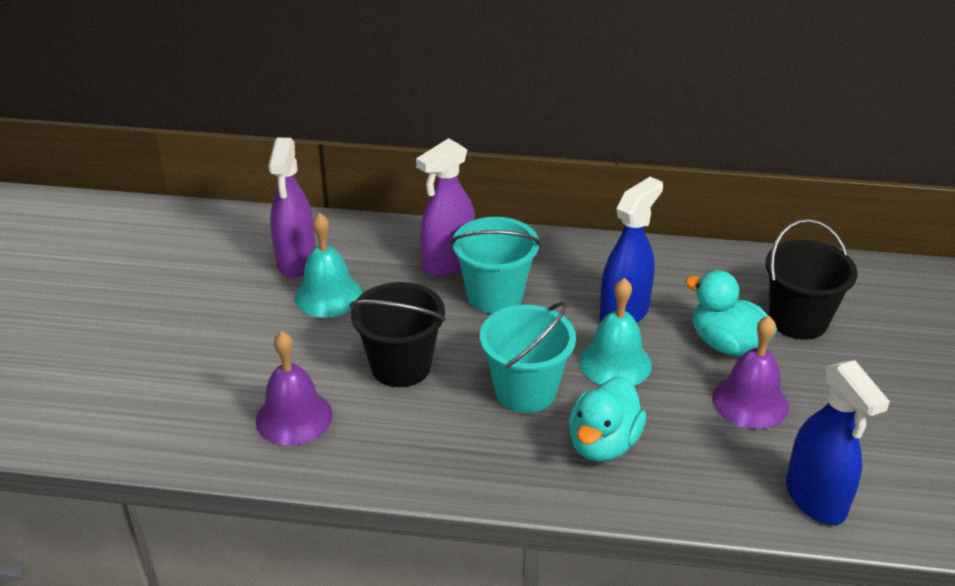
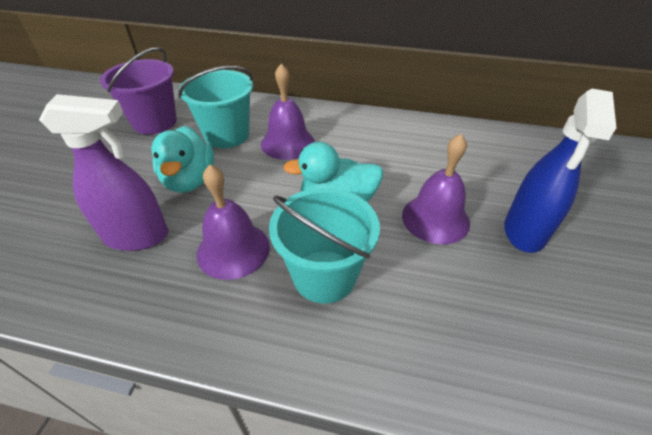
black bucket: 2 -> 0
blue spray bottle: 2 -> 1
purple bell: 2 -> 3
purple bucket: 0 -> 1
purple spray bottle: 2 -> 1
turquoise bell: 2 -> 0

